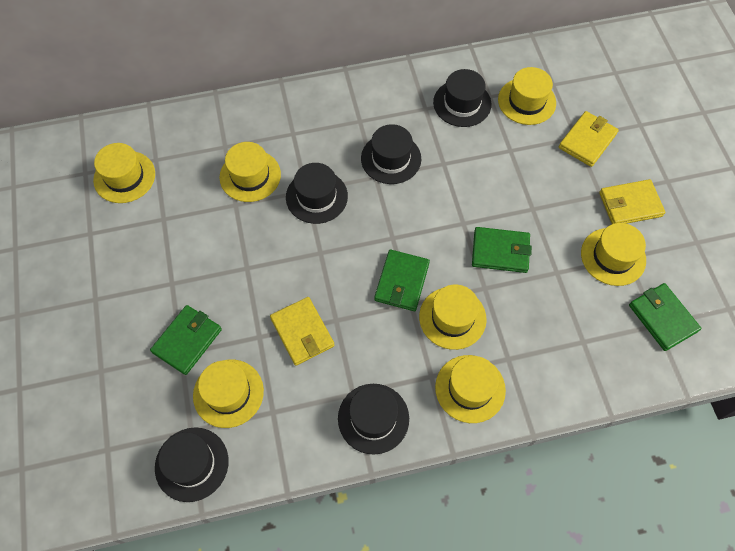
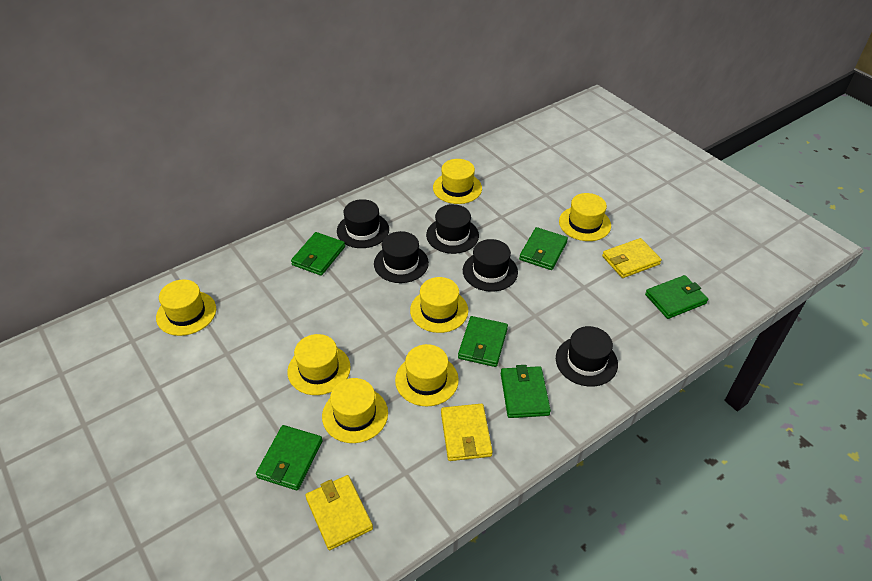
green wallet: 4 -> 6

